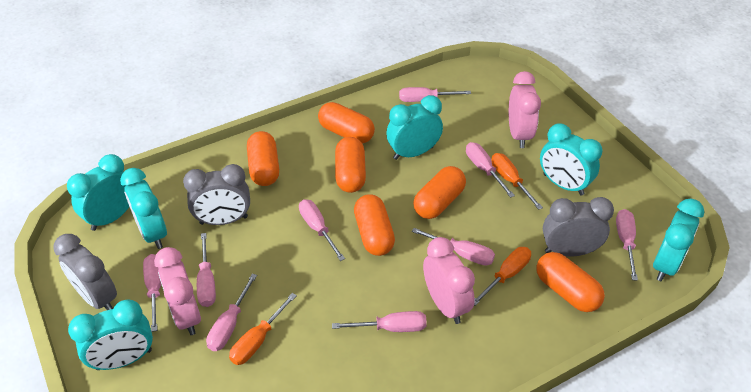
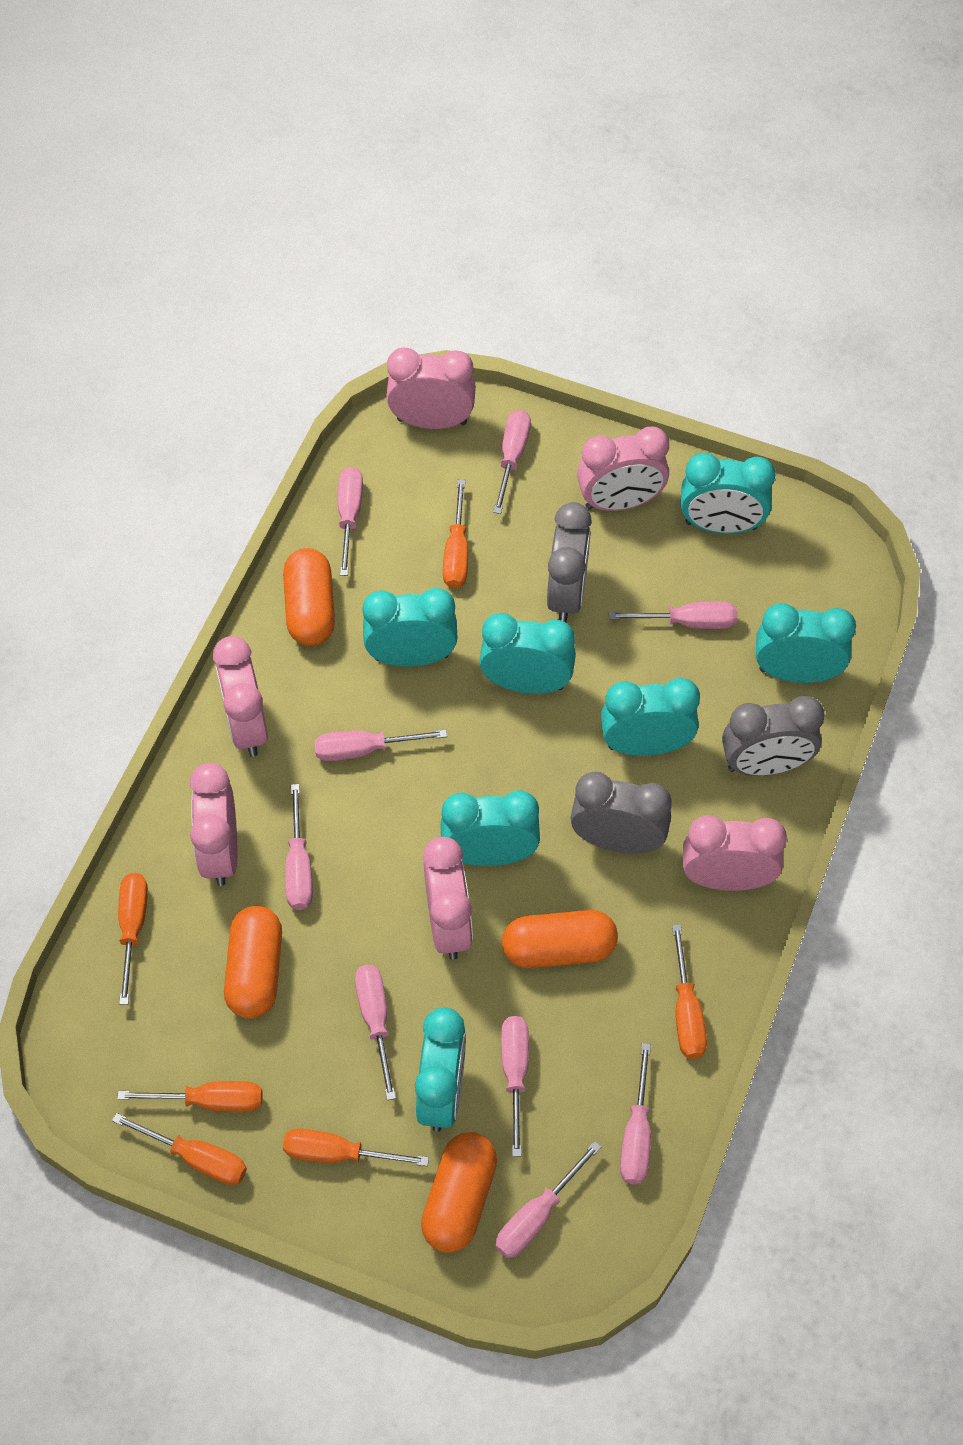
orange capsule: 6 -> 4
orange screwdriver: 3 -> 6
pink clock: 3 -> 6
turquoise clock: 6 -> 7

